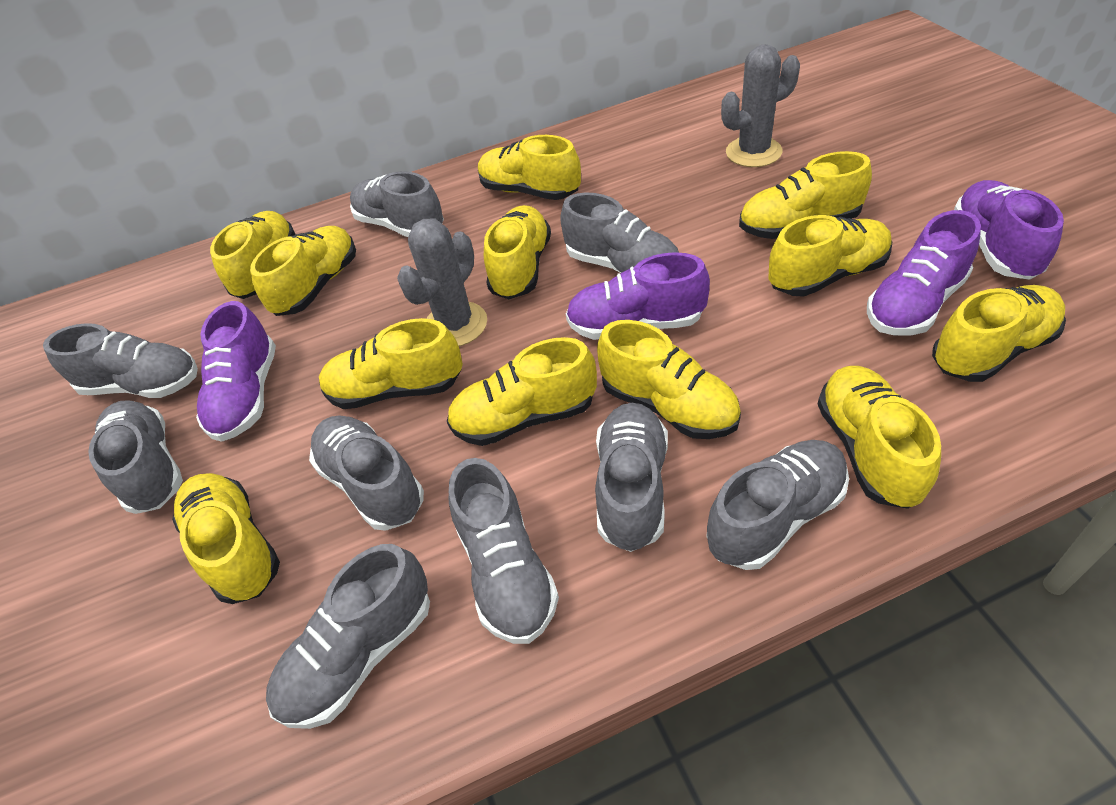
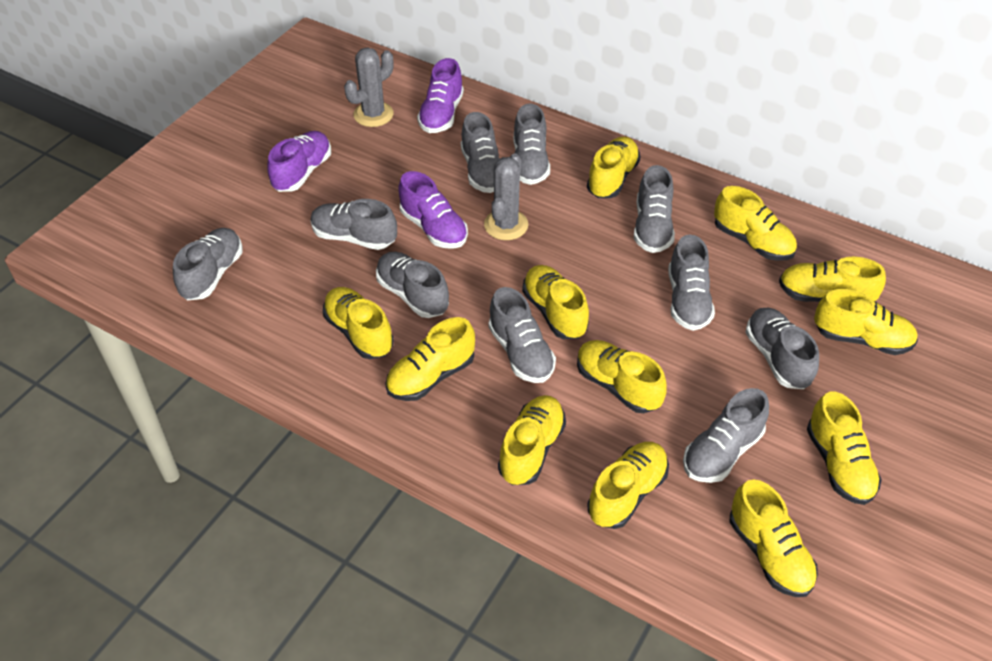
grey shoe: 9 -> 10
purple shoe: 4 -> 3

